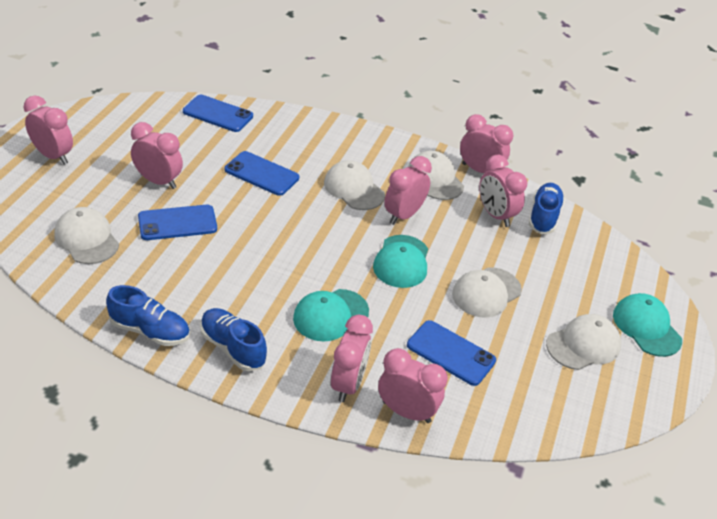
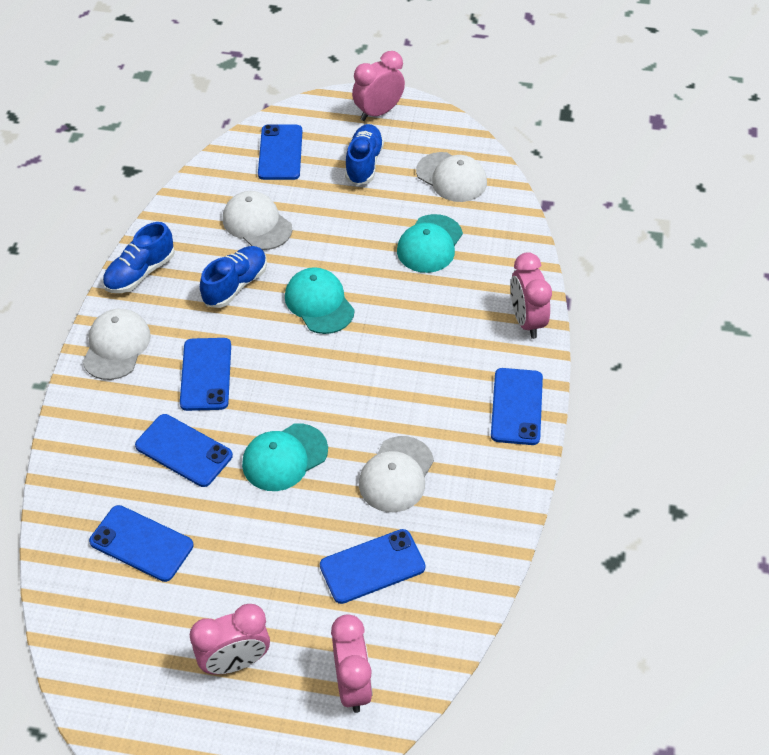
blue phone: 4 -> 6
pink clock: 7 -> 4
white cap: 5 -> 4

